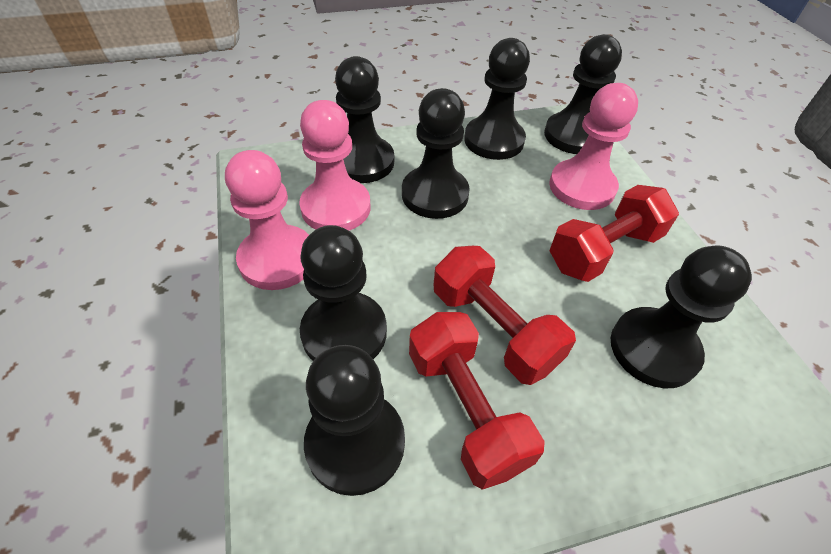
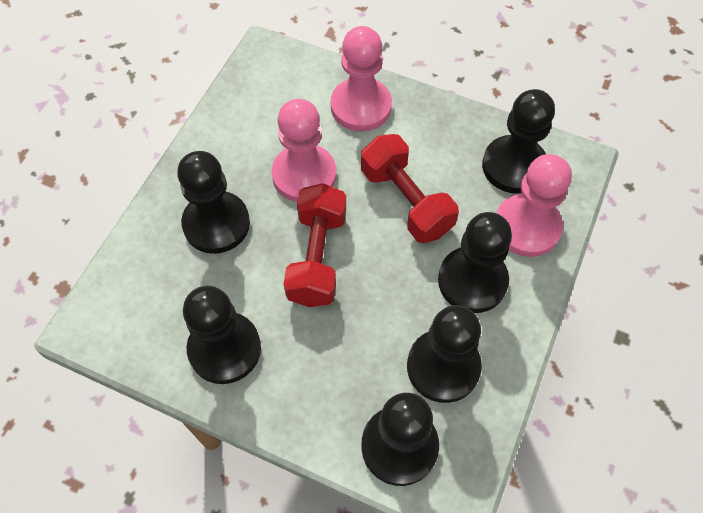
black pawn: 7 -> 6
red dumbbell: 3 -> 2

